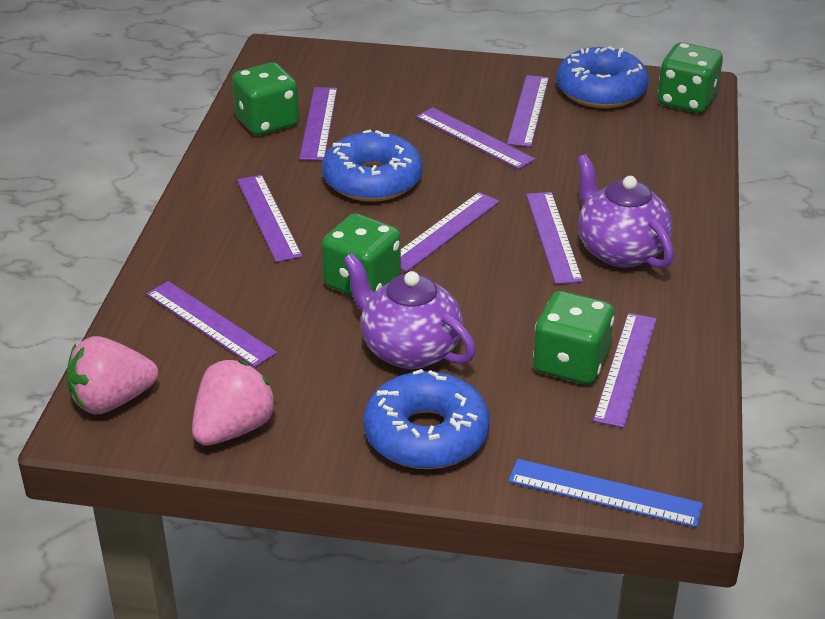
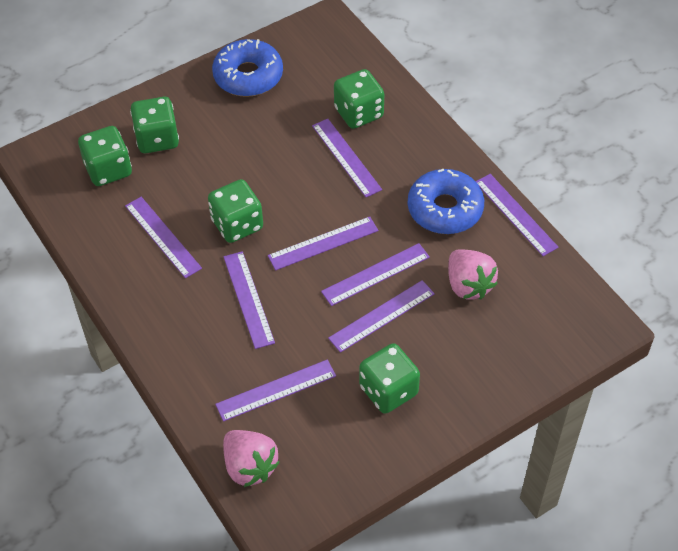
blue donut: 3 -> 2
blue ruler: 1 -> 0
green dice: 4 -> 5
purple teapot: 2 -> 0

